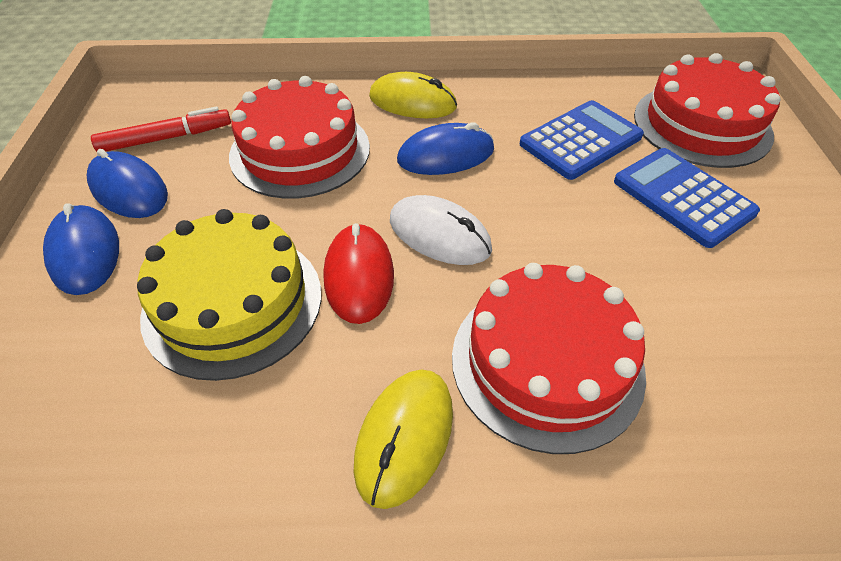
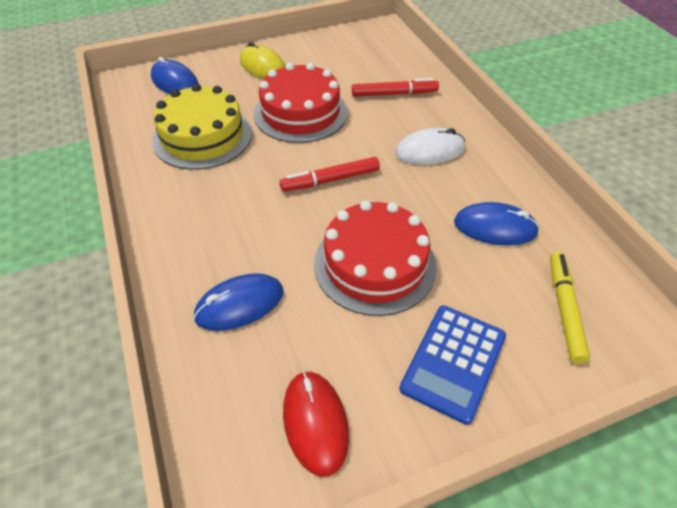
blue calculator: 2 -> 1
red cake: 3 -> 2
red marker: 1 -> 2
yellow marker: 0 -> 1
yellow mouse: 2 -> 1

